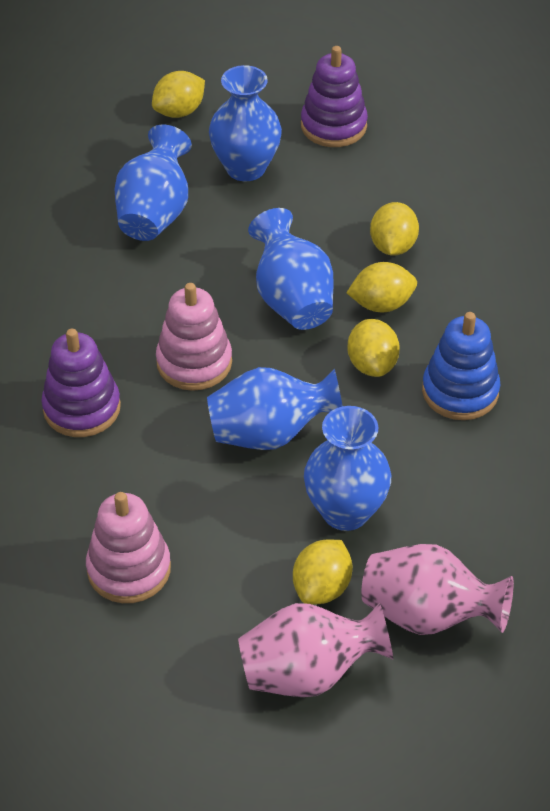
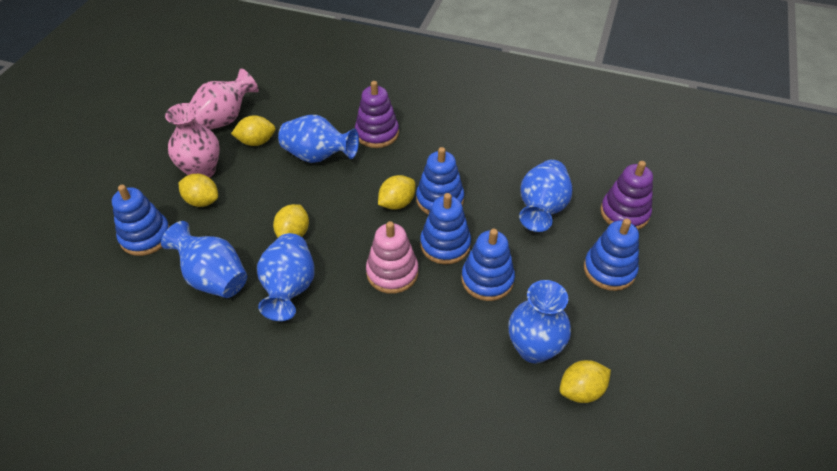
blue stacking toy: 1 -> 5
pink stacking toy: 2 -> 1

